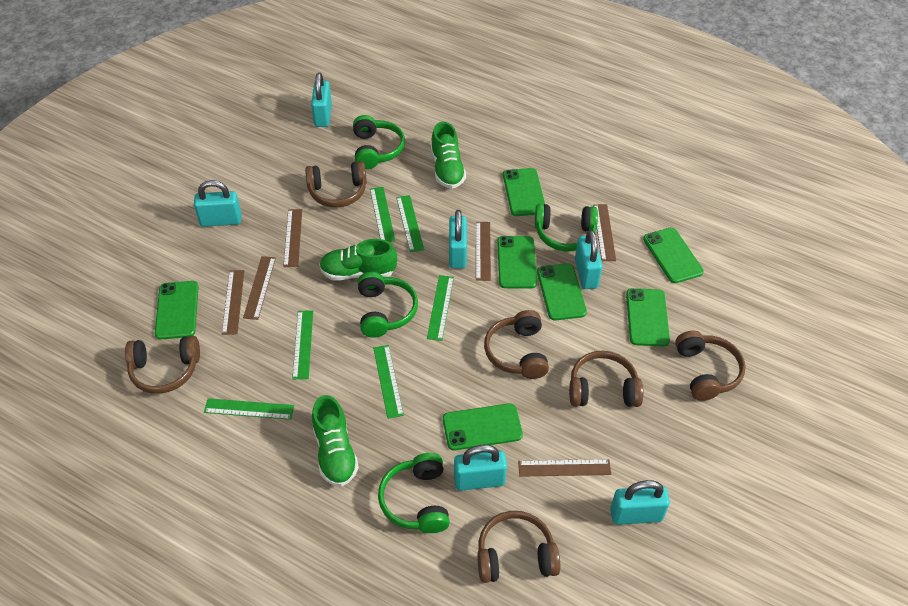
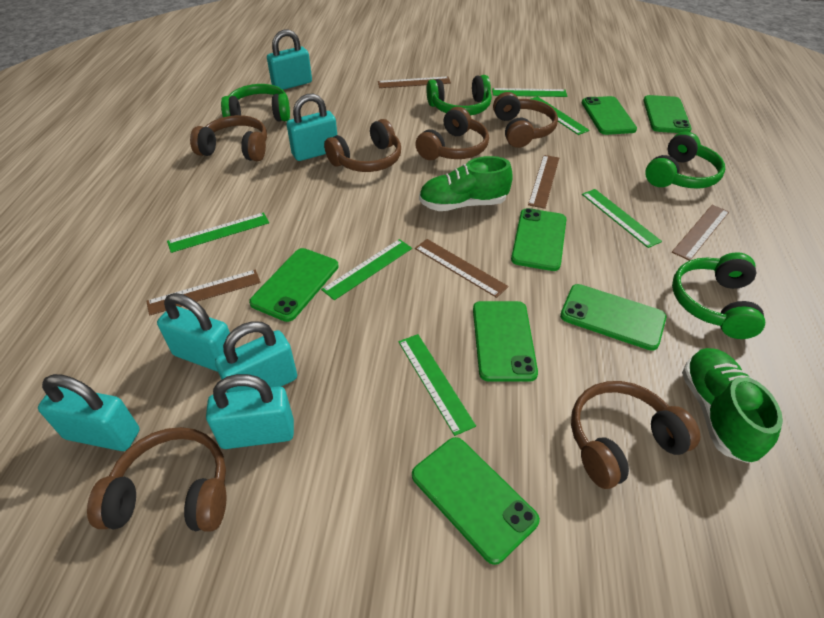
brown ruler: 6 -> 5
green shoe: 3 -> 2

